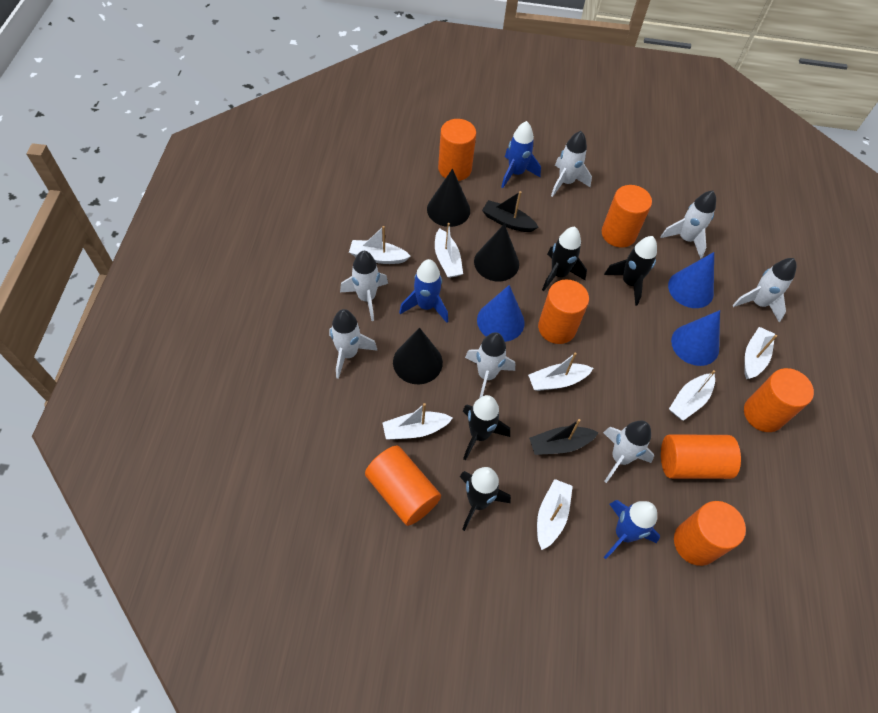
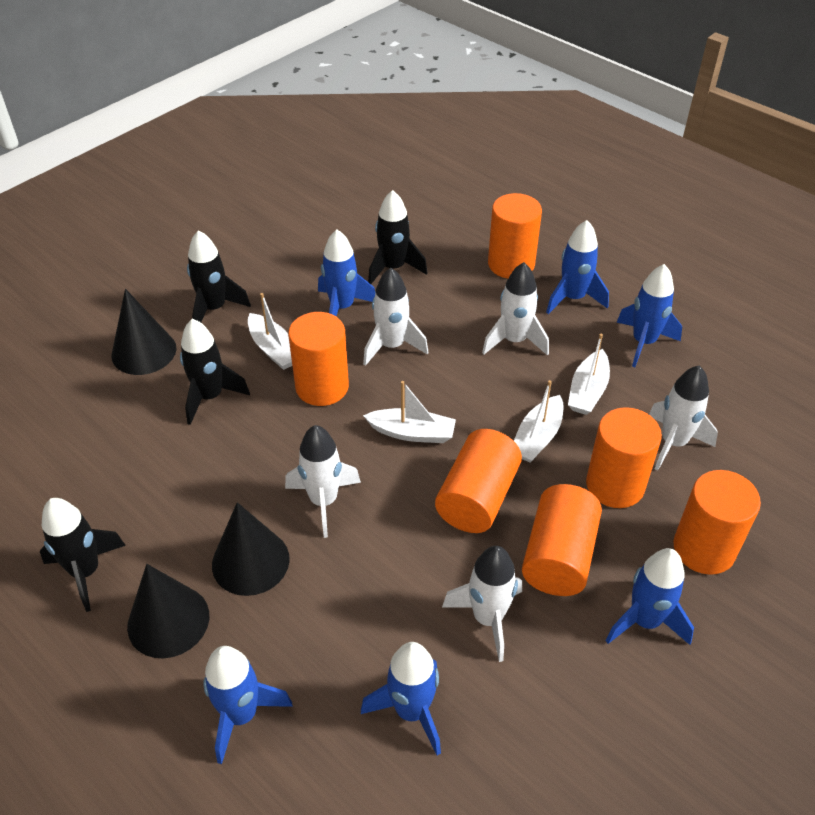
black boat: 2 -> 0
blue cone: 3 -> 0
blue rocket: 3 -> 6
orange cylinder: 7 -> 6
white boat: 7 -> 4
white rocket: 7 -> 5

